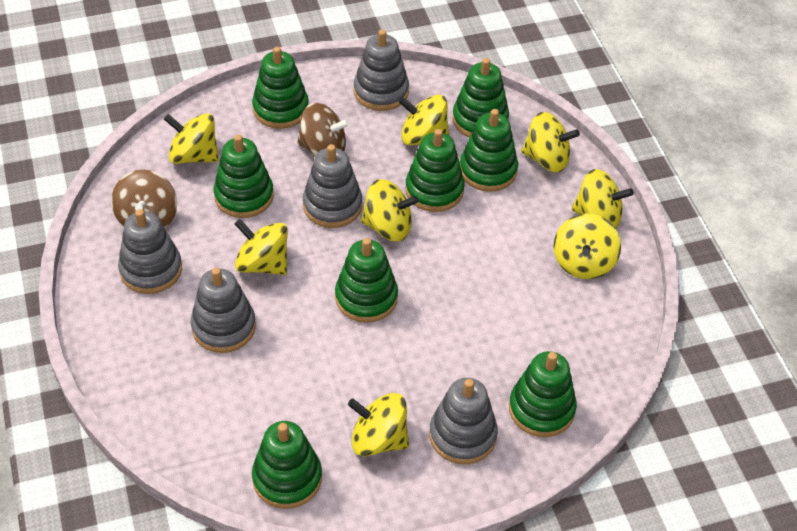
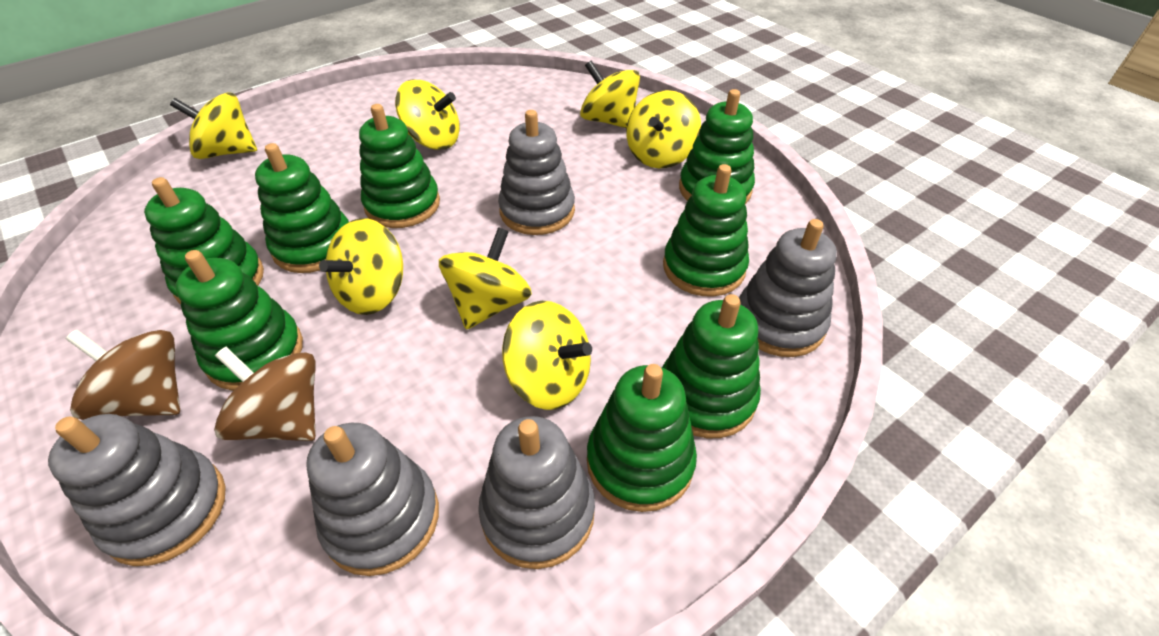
yellow spinning top: 8 -> 7

